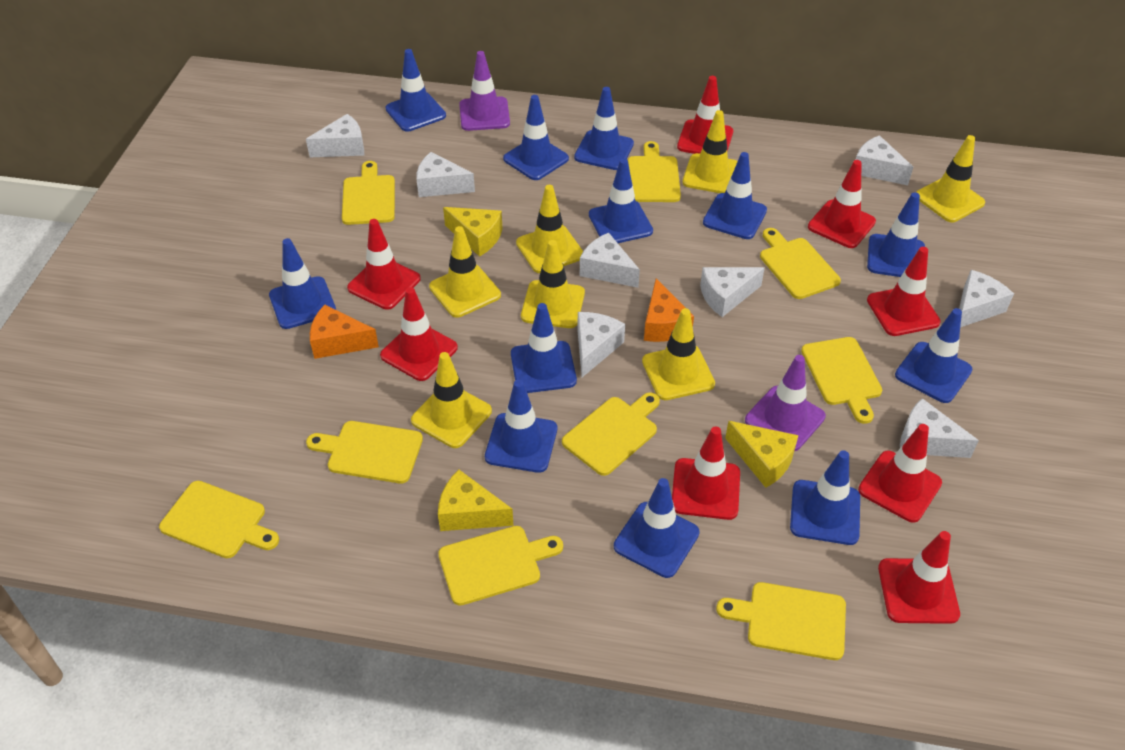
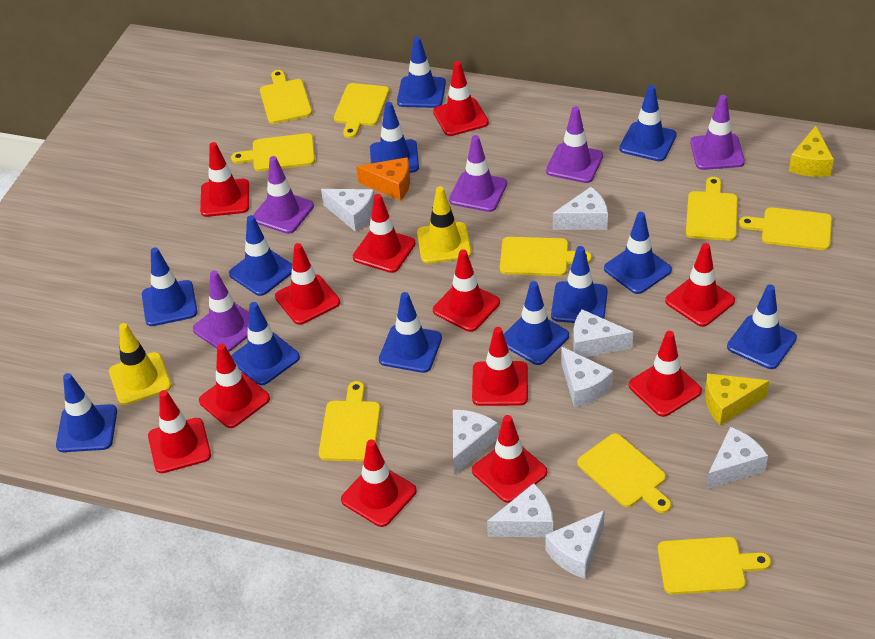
orange cheese: 2 -> 1
purple traffic cone: 2 -> 5
red traffic cone: 8 -> 12
yellow cheese: 3 -> 2
yellow traffic cone: 7 -> 2

